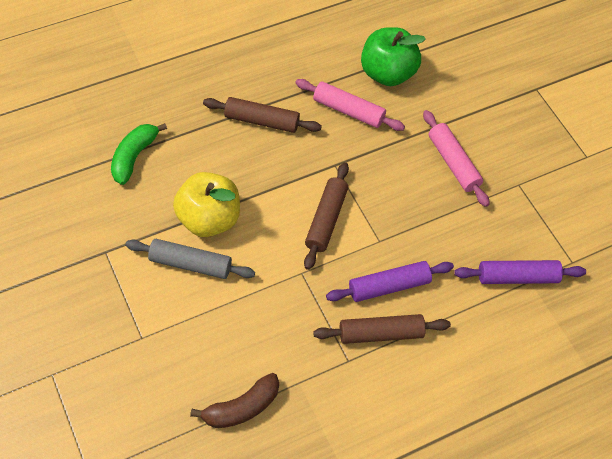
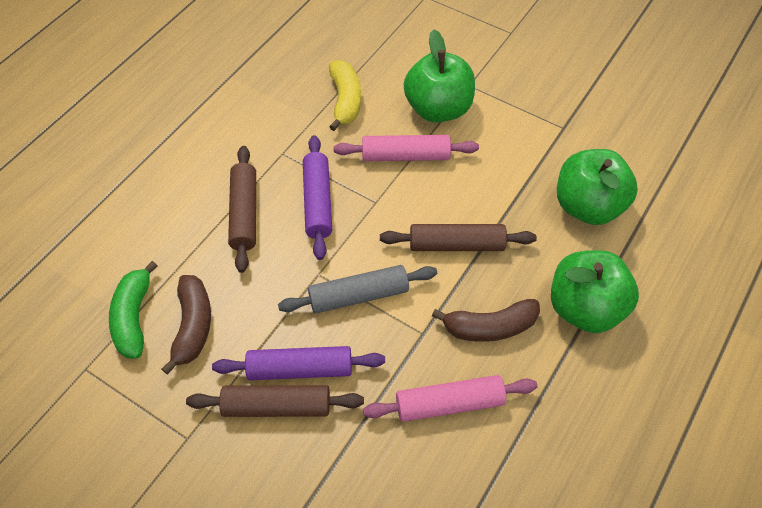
brown banana: 1 -> 2
green apple: 1 -> 3
yellow apple: 1 -> 0
yellow banana: 0 -> 1

